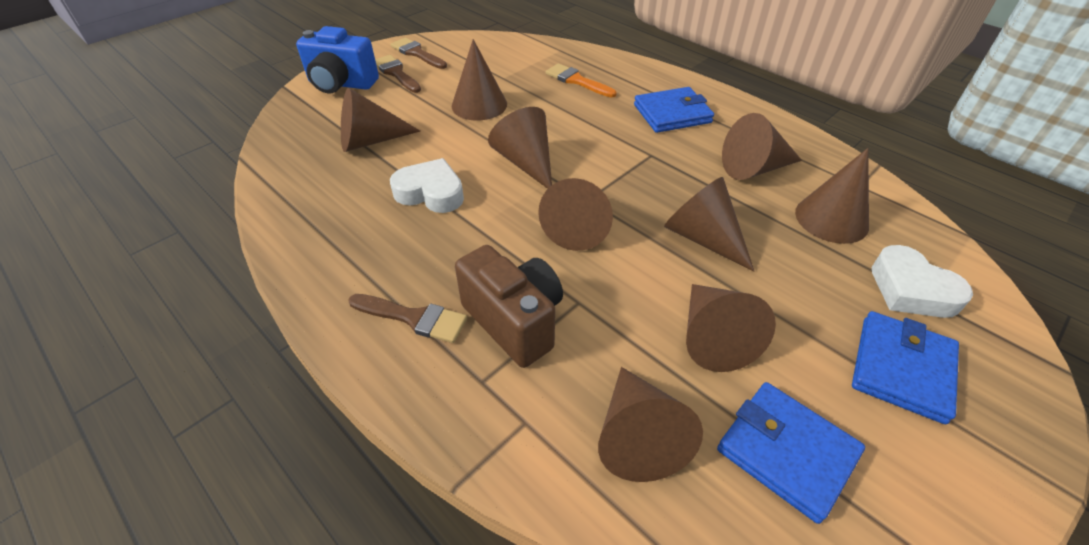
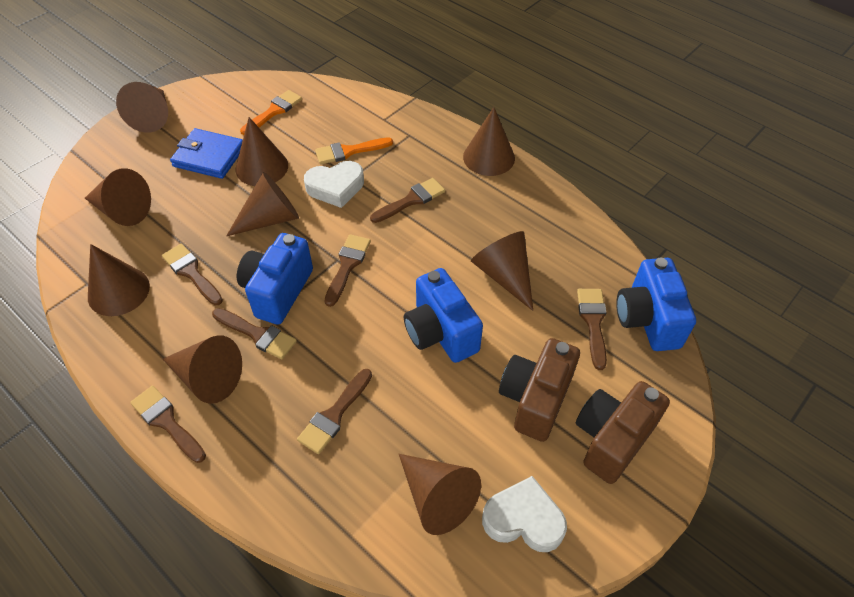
blue camera: 1 -> 3
blue wallet: 3 -> 1
brown brush: 3 -> 7
brown camera: 1 -> 2
orange brush: 1 -> 2

